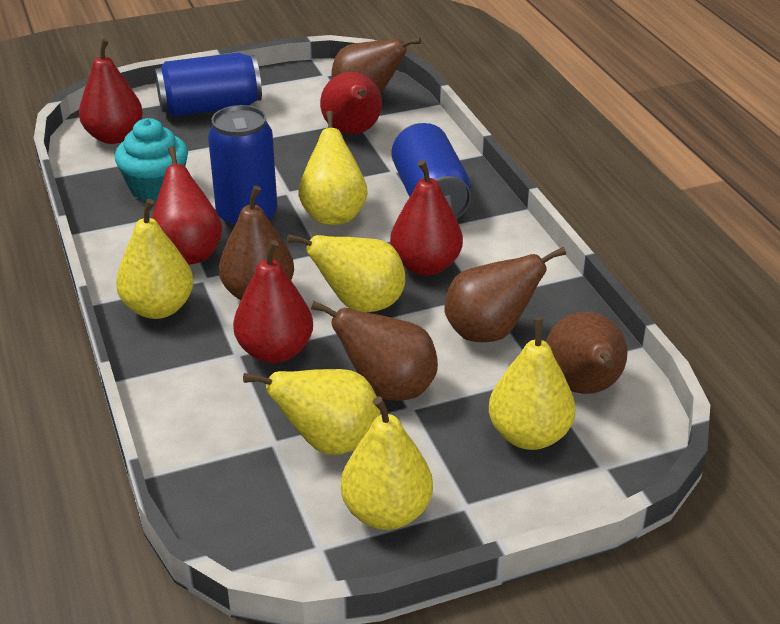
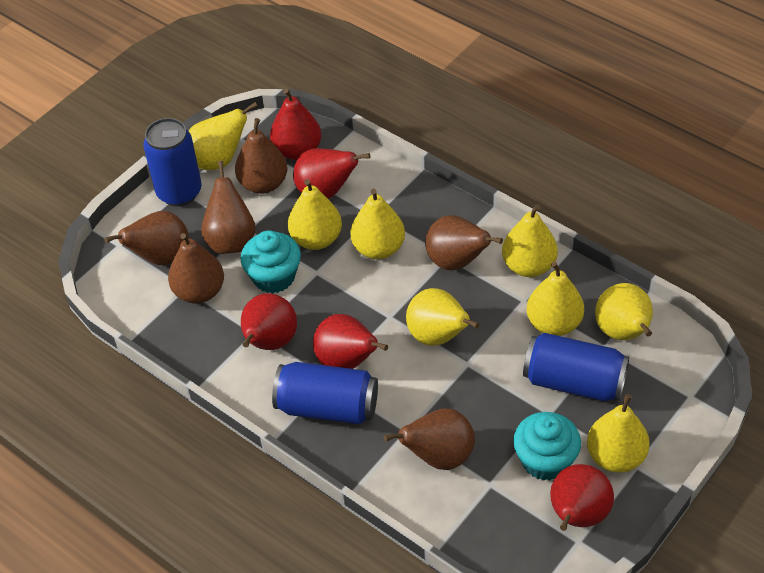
brown pear: 5 -> 6
turquoise cupcake: 1 -> 2
yellow pear: 6 -> 8

